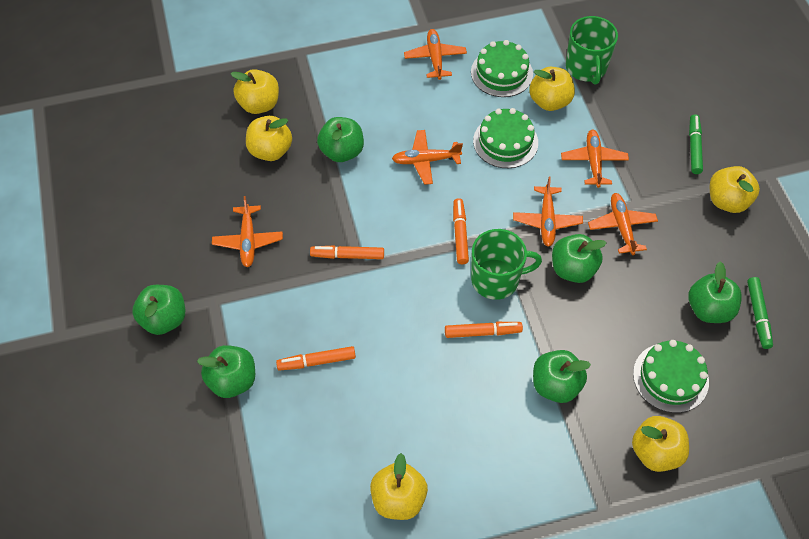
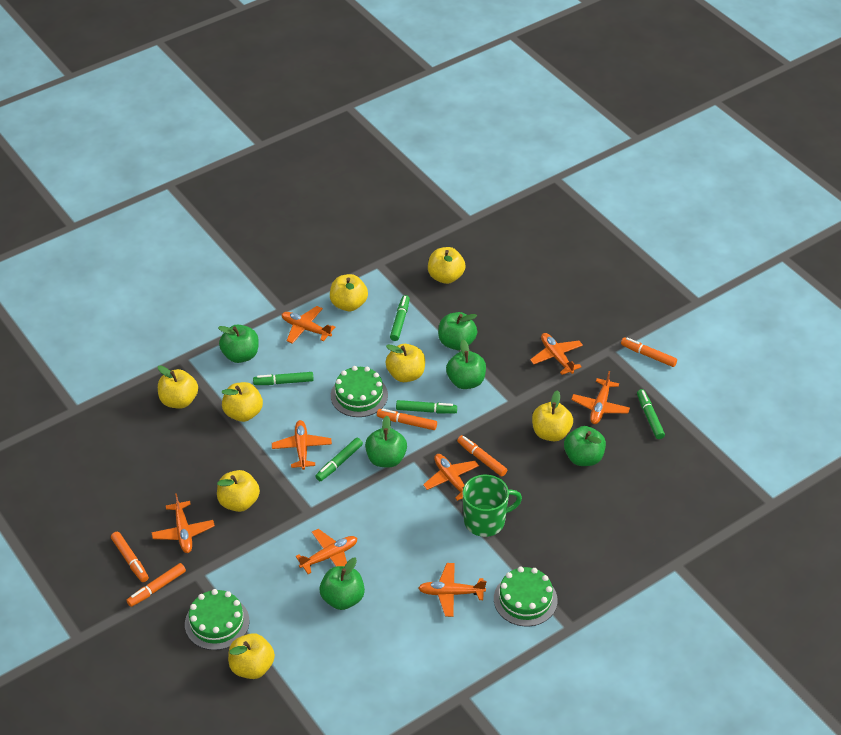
green marker: 2 -> 5
green mug: 2 -> 1
orange marker: 4 -> 5
orange plane: 6 -> 8
yellow apple: 6 -> 8

